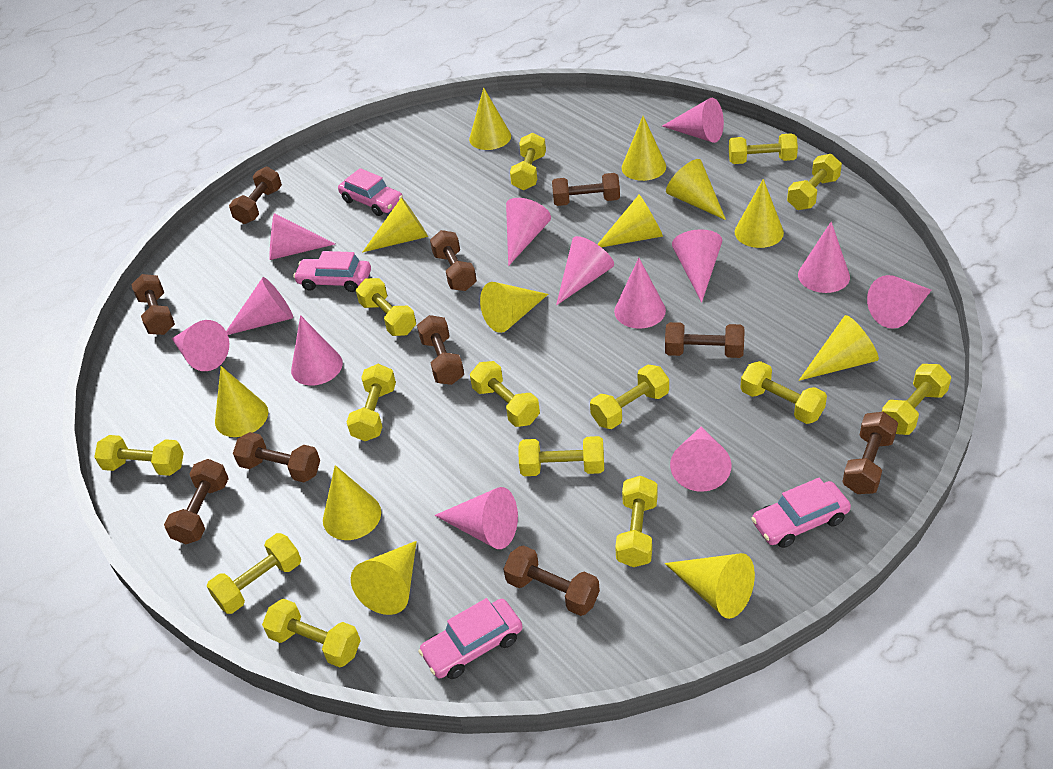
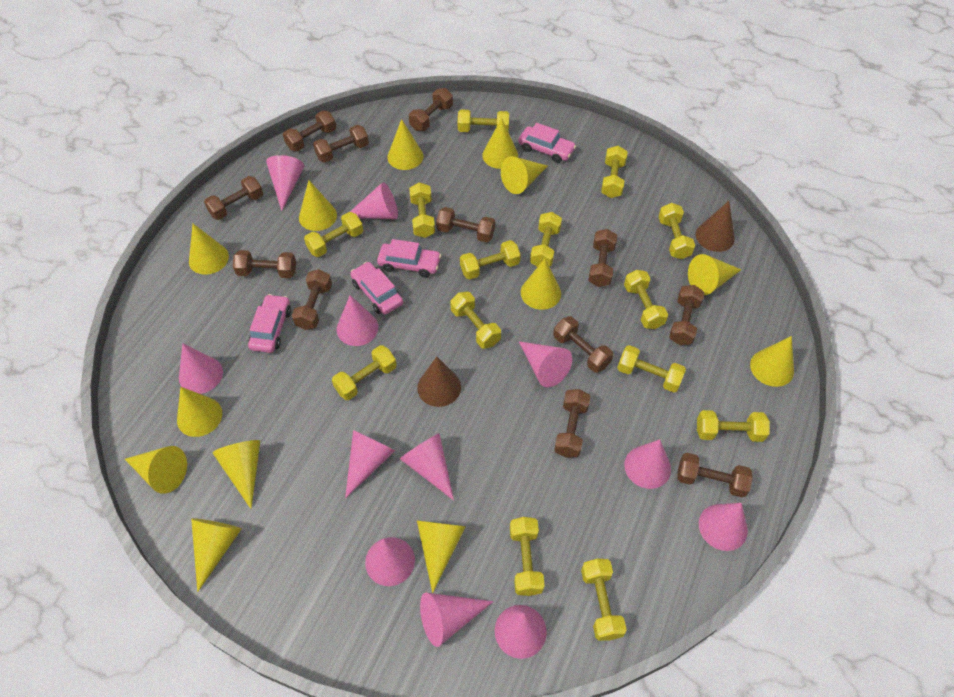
brown cone: 0 -> 2
brown dumbbell: 10 -> 12
pink cone: 13 -> 12
yellow cone: 12 -> 13

